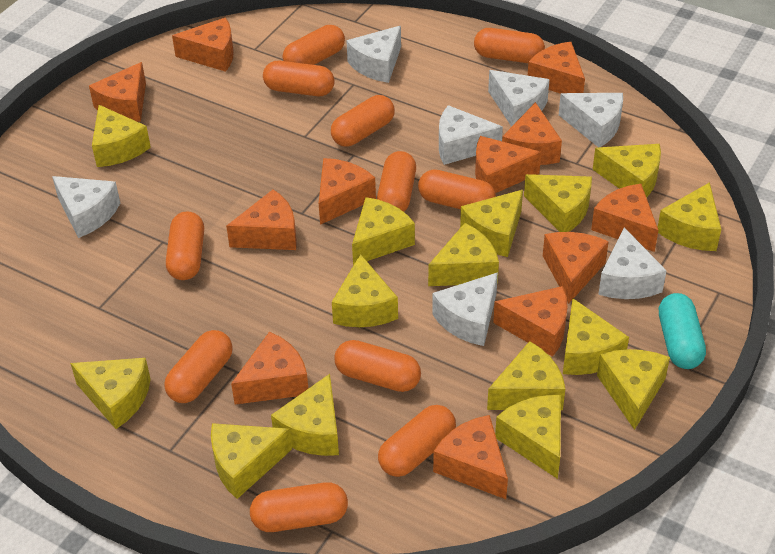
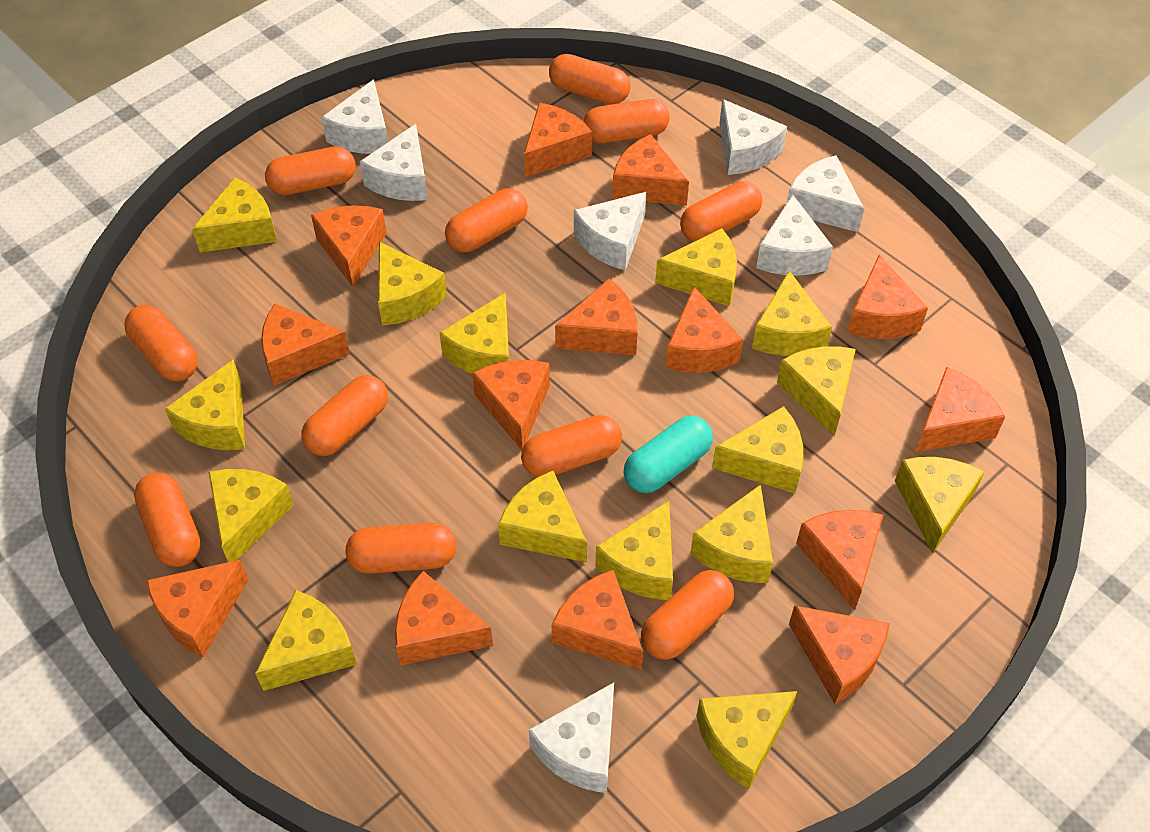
orange cheese: 12 -> 14

